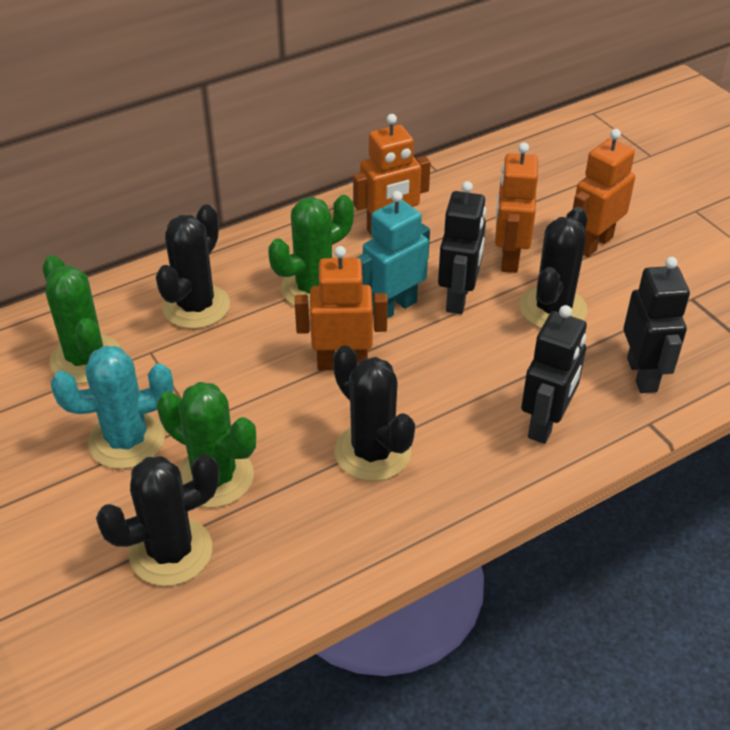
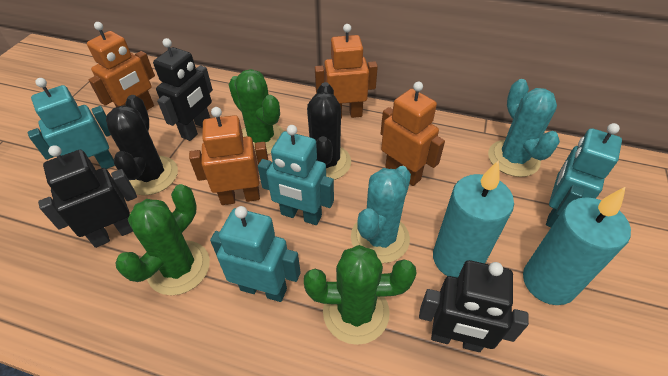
black cactus: 4 -> 2
turquoise cactus: 1 -> 2
turquoise candle: 0 -> 2
turquoise robot: 1 -> 4

